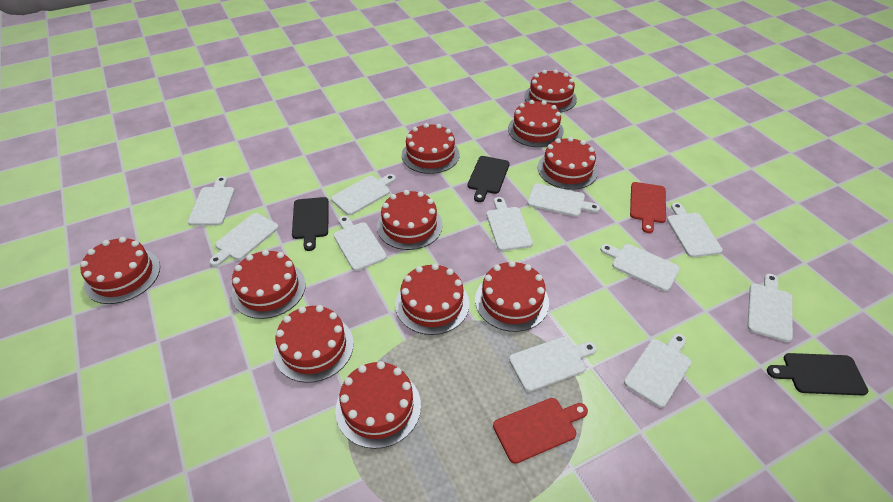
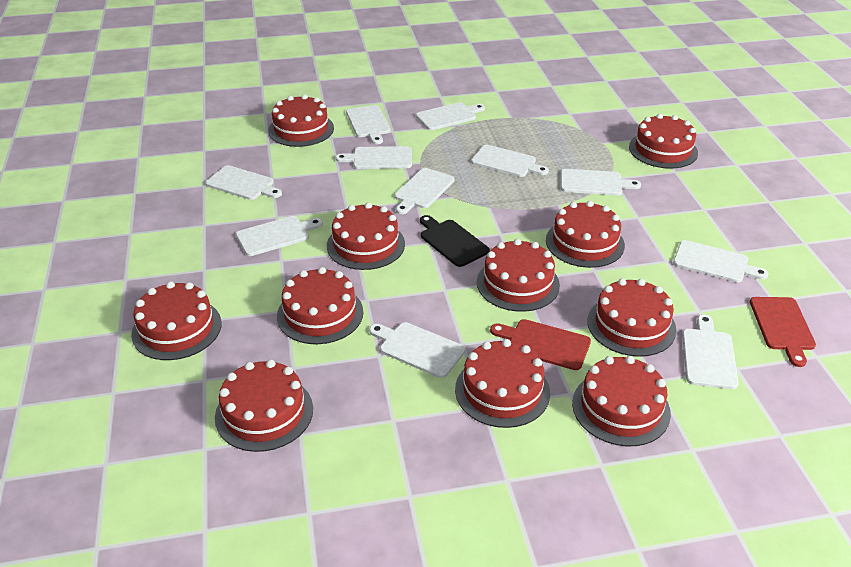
black cutting board: 3 -> 1

